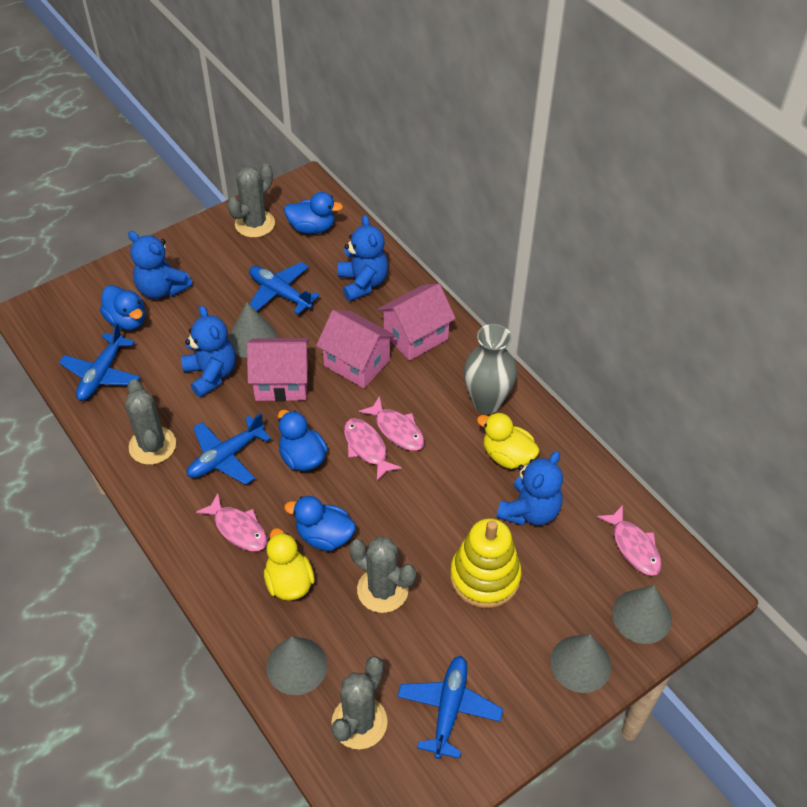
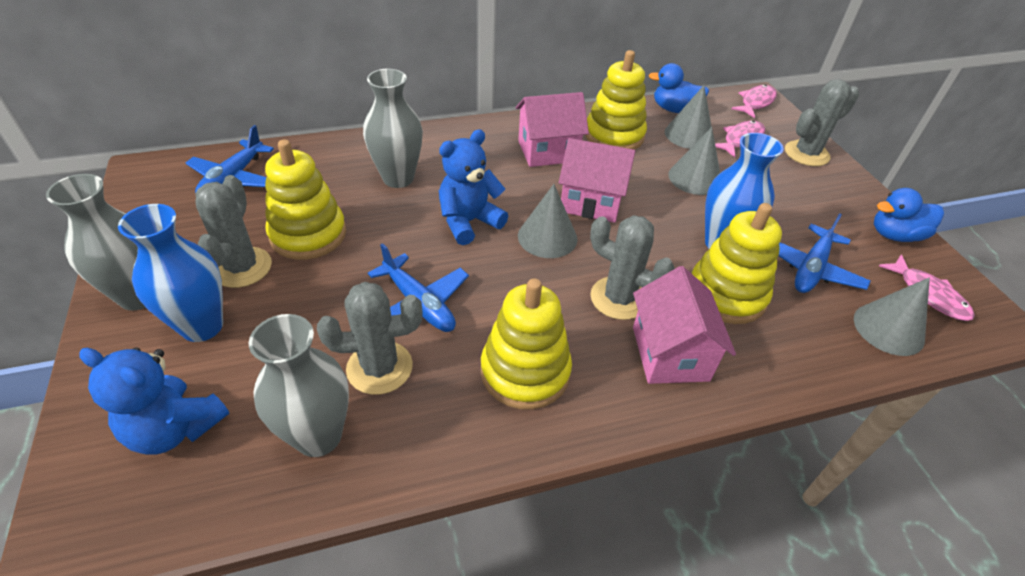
blue duck: 4 -> 2
blue plane: 4 -> 3
blue teddy bear: 4 -> 2
blue vase: 0 -> 2
grey vase: 1 -> 3
pink fish: 4 -> 3
yellow duck: 2 -> 0
yellow stacking toy: 1 -> 4

